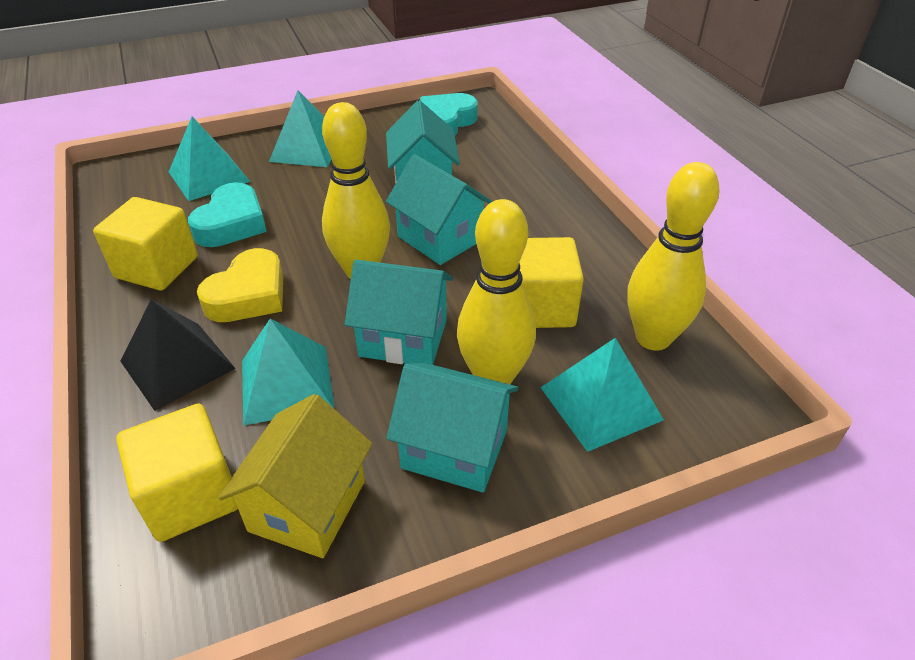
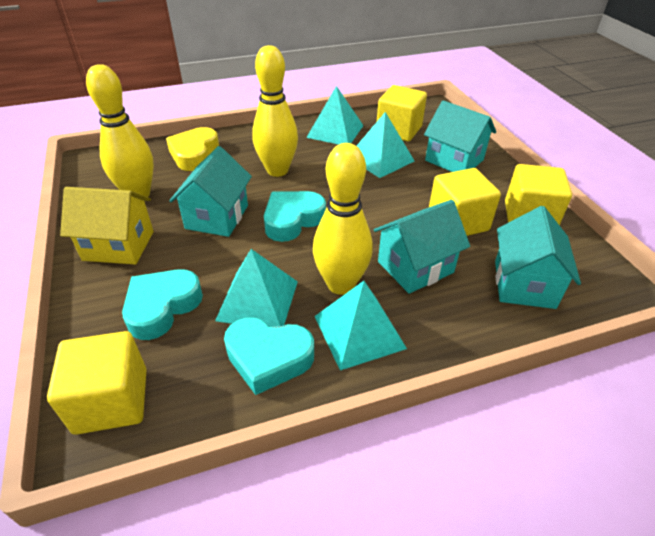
black pyramid: 1 -> 0
turquoise heart: 2 -> 3
yellow cube: 3 -> 4

